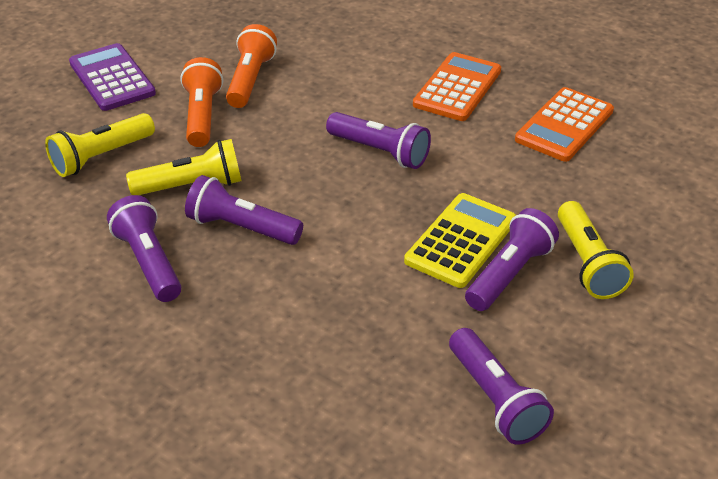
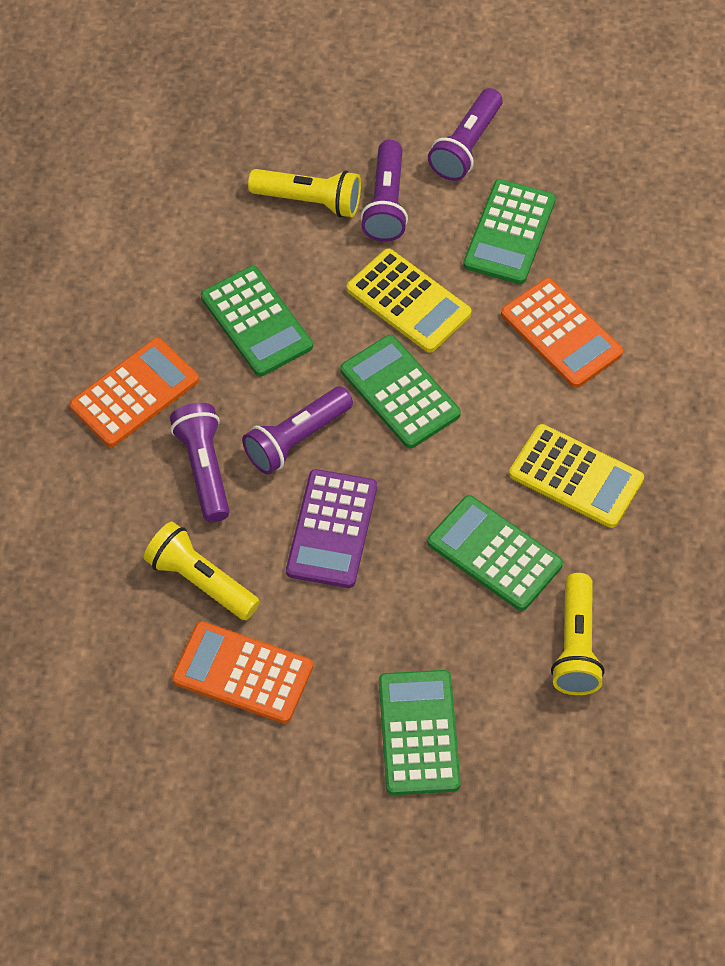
green calculator: 0 -> 5
orange calculator: 2 -> 3
orange flashlight: 2 -> 0
purple flashlight: 5 -> 4
yellow calculator: 1 -> 2

